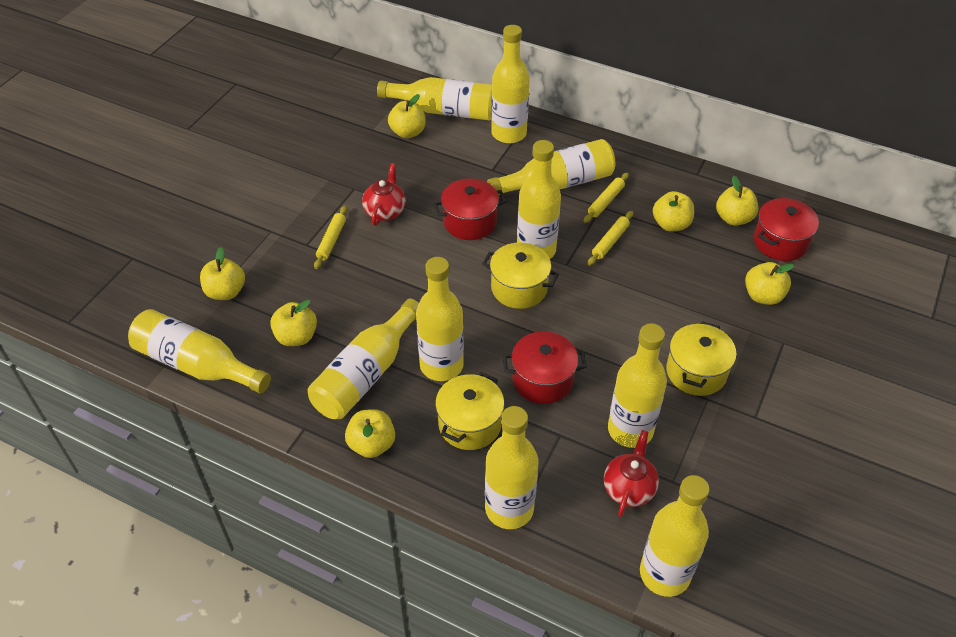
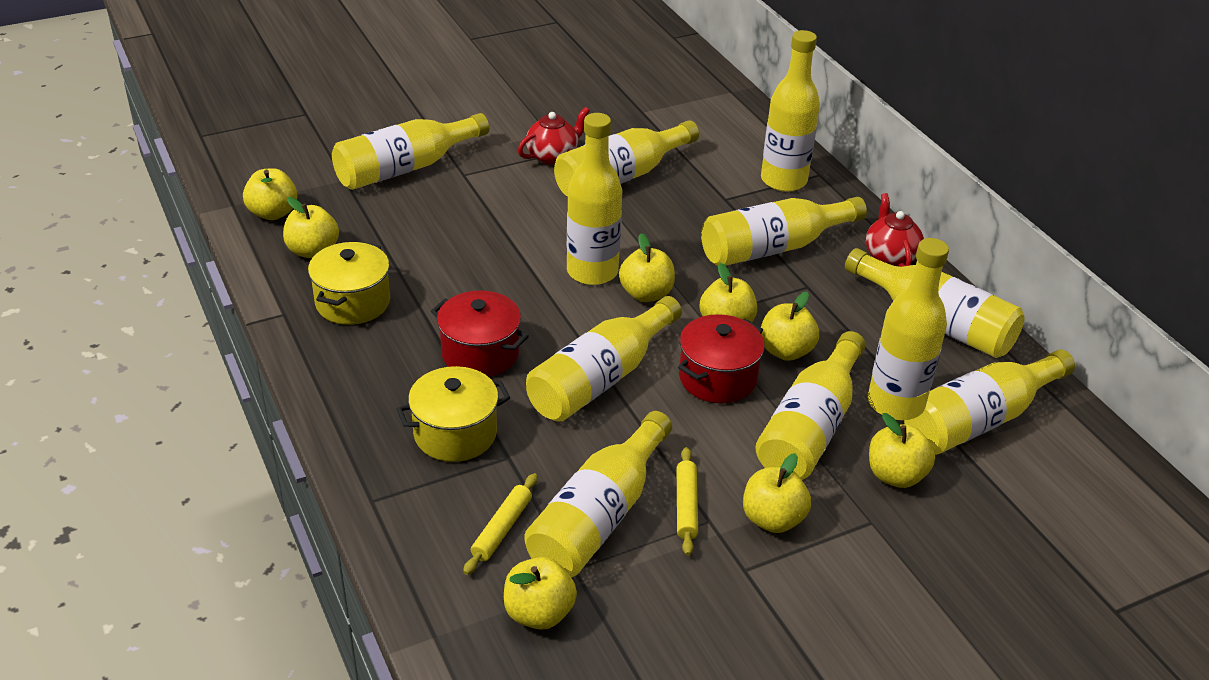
red pot: 3 -> 2
yellow apple: 7 -> 8
yellow bottle: 10 -> 11
yellow pot: 3 -> 2
yellow rolling pin: 3 -> 2

